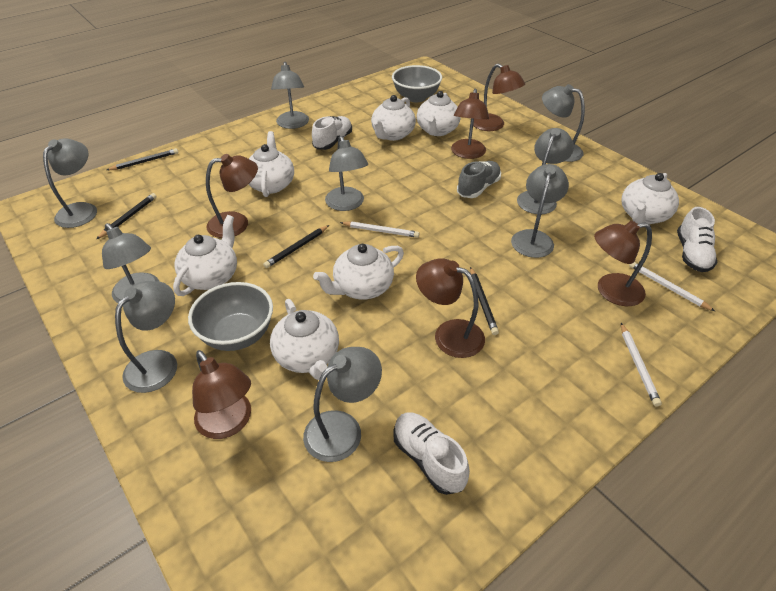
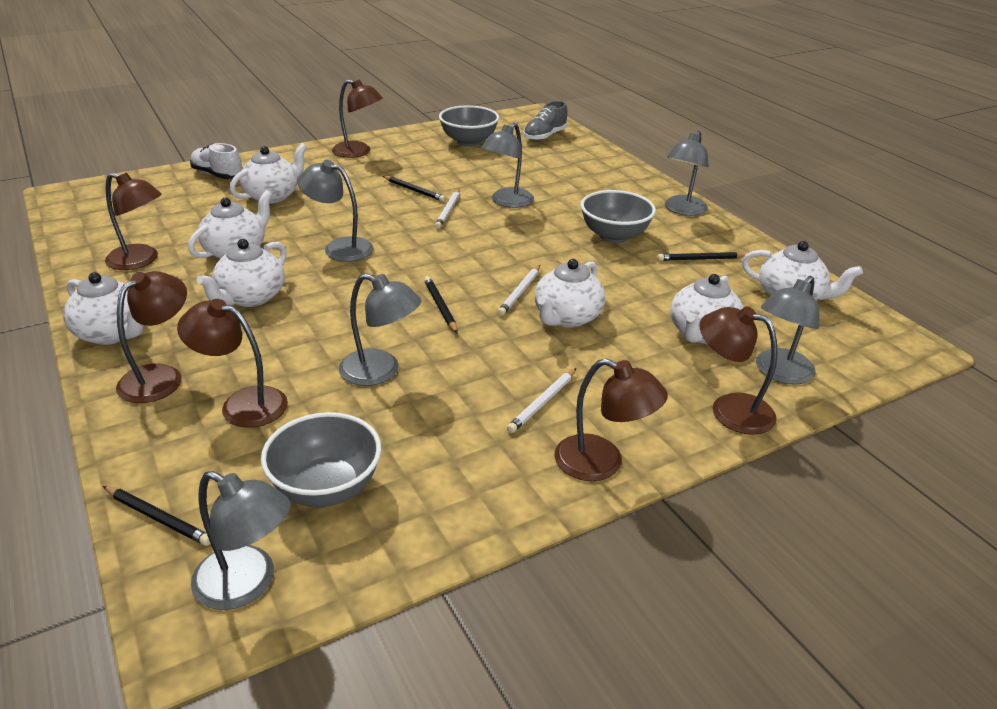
grey bowl: 2 -> 3
grey lamp: 9 -> 6
white shoe: 3 -> 1

